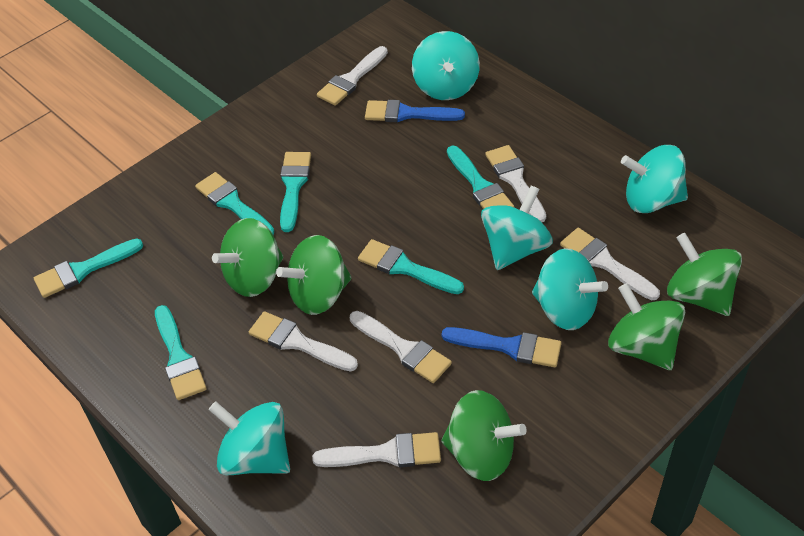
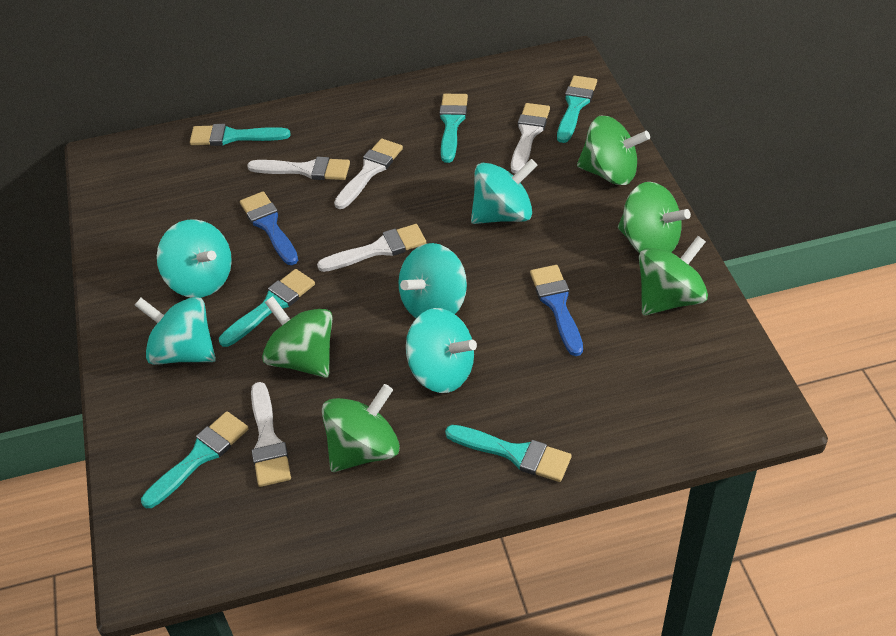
white brush: 6 -> 5

